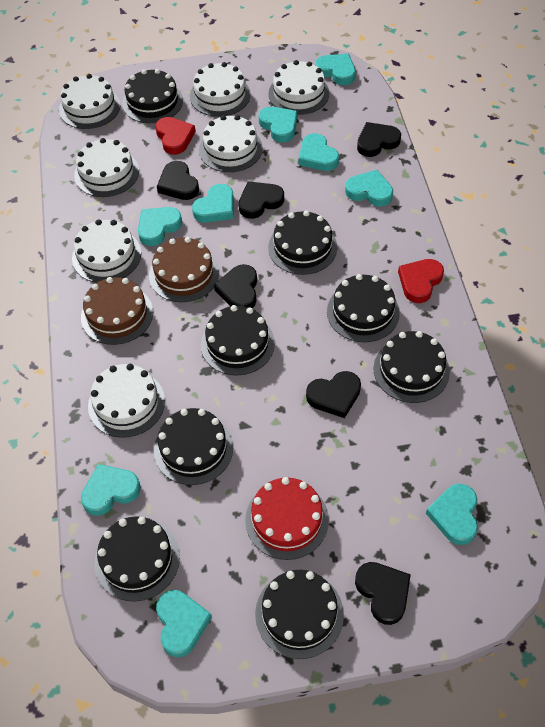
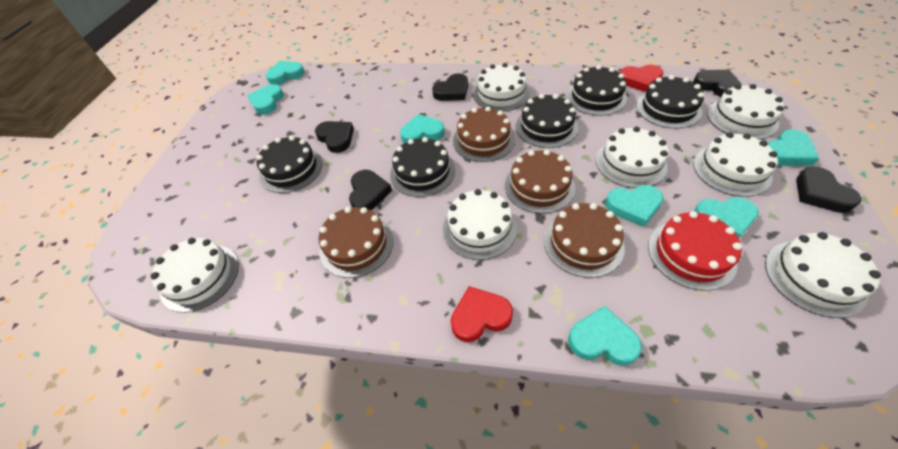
black cake: 8 -> 5
black heart: 6 -> 5
brown cake: 2 -> 4
turquoise heart: 9 -> 7

